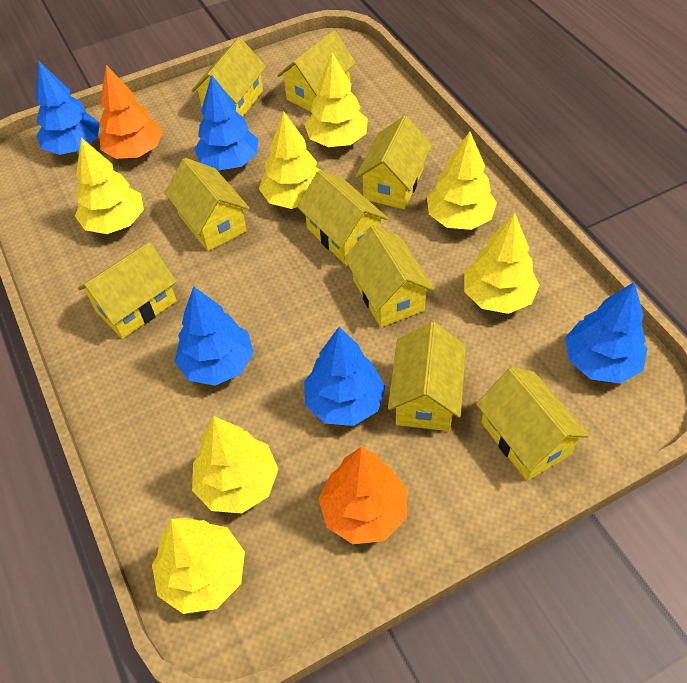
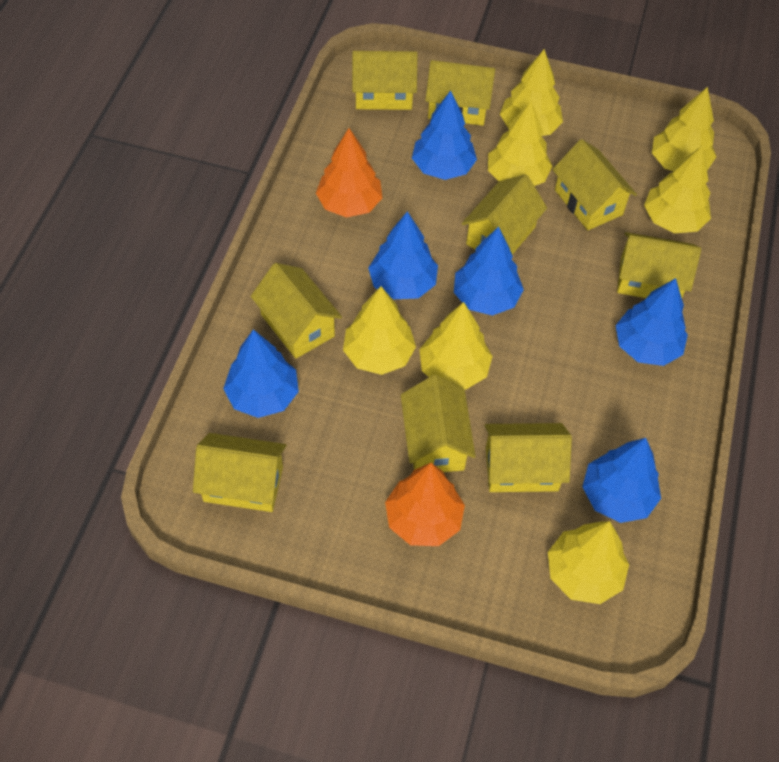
blue tree: 5 -> 6

